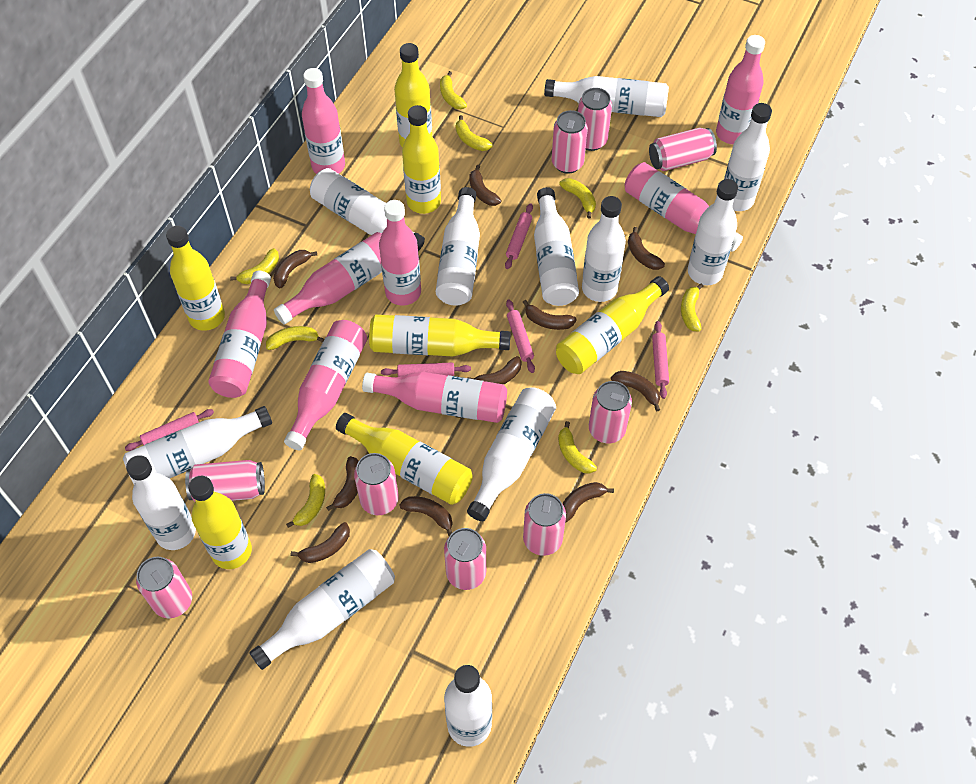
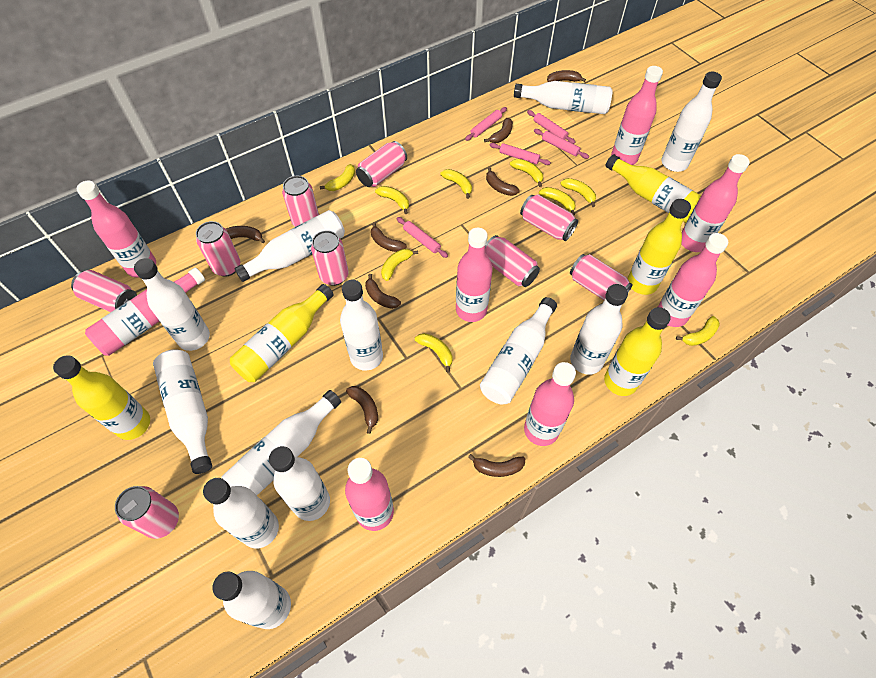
brown banana: 10 -> 8
yellow banana: 8 -> 9
yellow bottle: 7 -> 5

